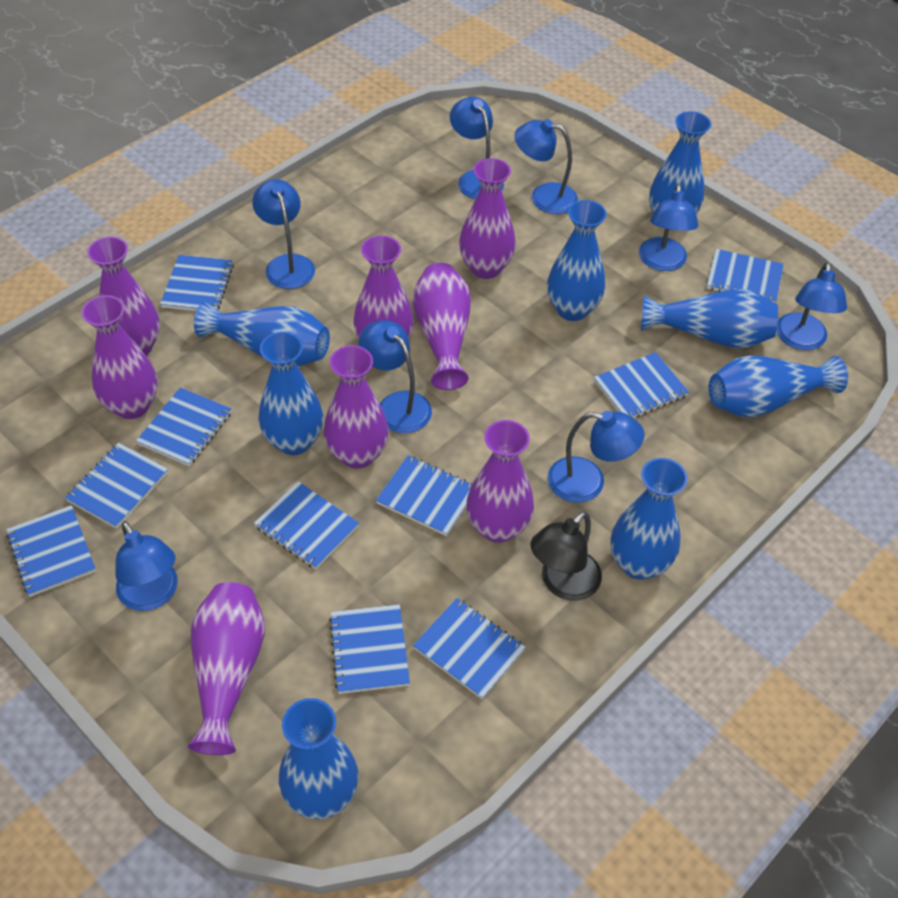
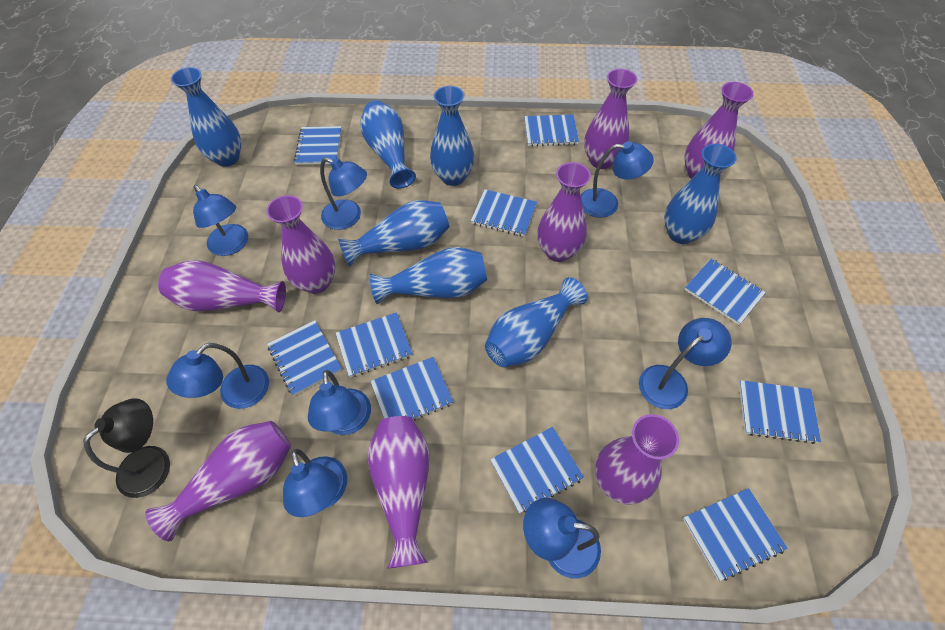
blue vase: 8 -> 7

